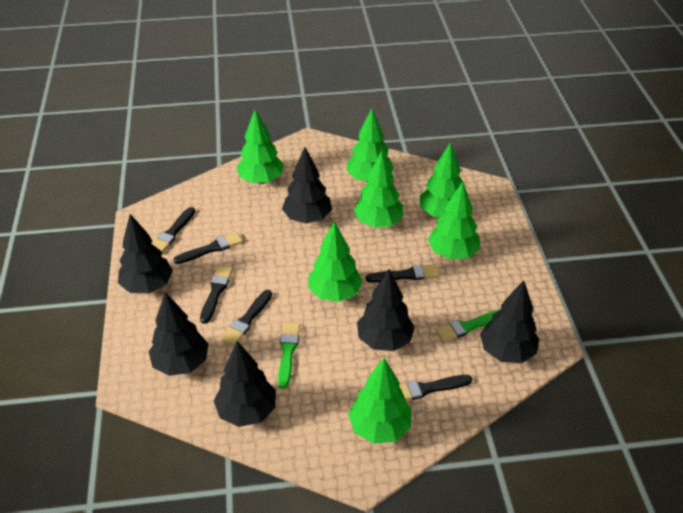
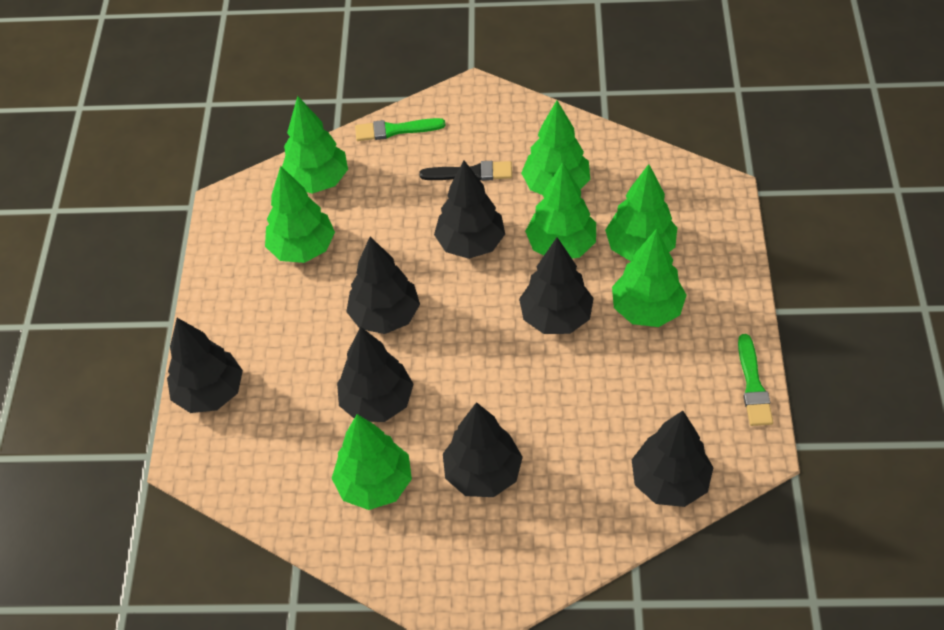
black brush: 6 -> 1
black tree: 6 -> 7

